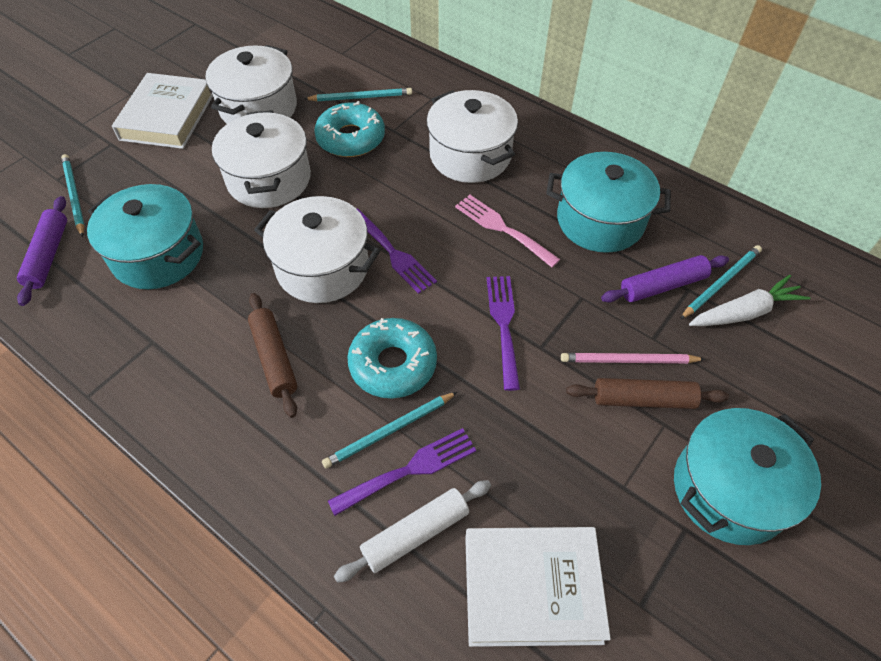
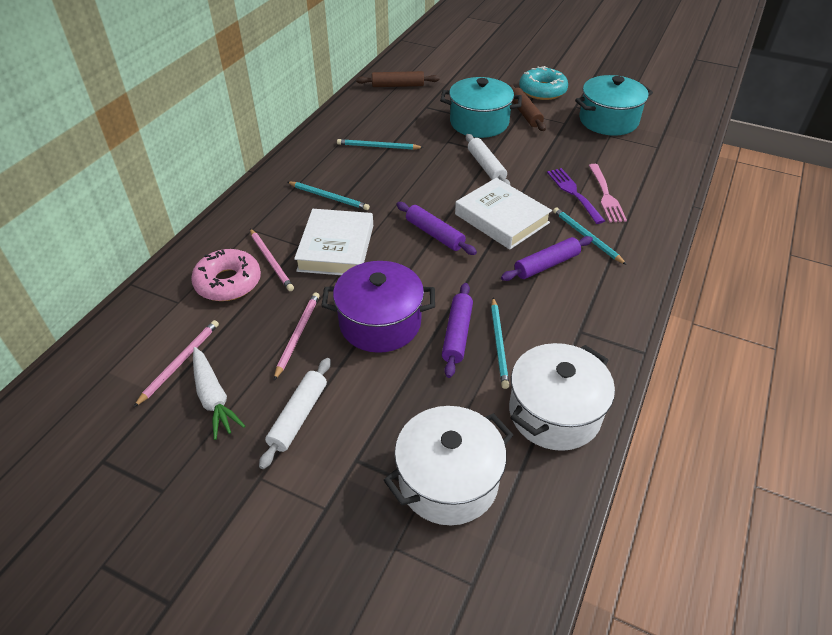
pink donut: 0 -> 1
pink pencil: 1 -> 3
purple fork: 3 -> 1
purple pot: 0 -> 1
purple rolling pin: 2 -> 3
turquoise donut: 2 -> 1
turquoise pot: 3 -> 2
white pot: 4 -> 2
white rolling pin: 1 -> 2

